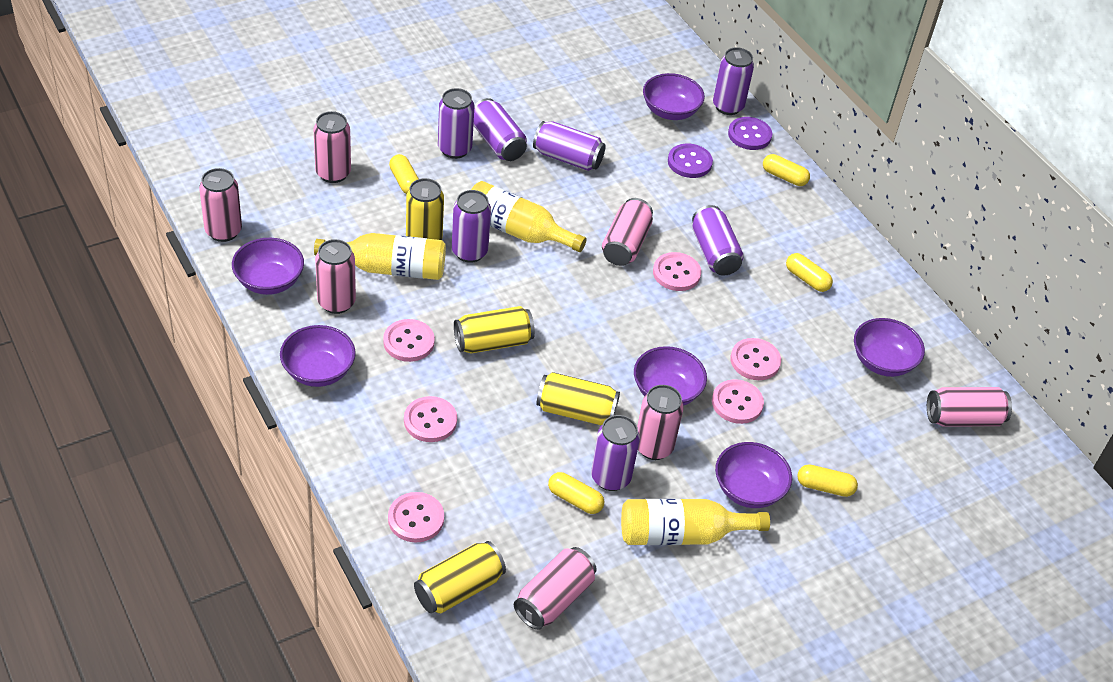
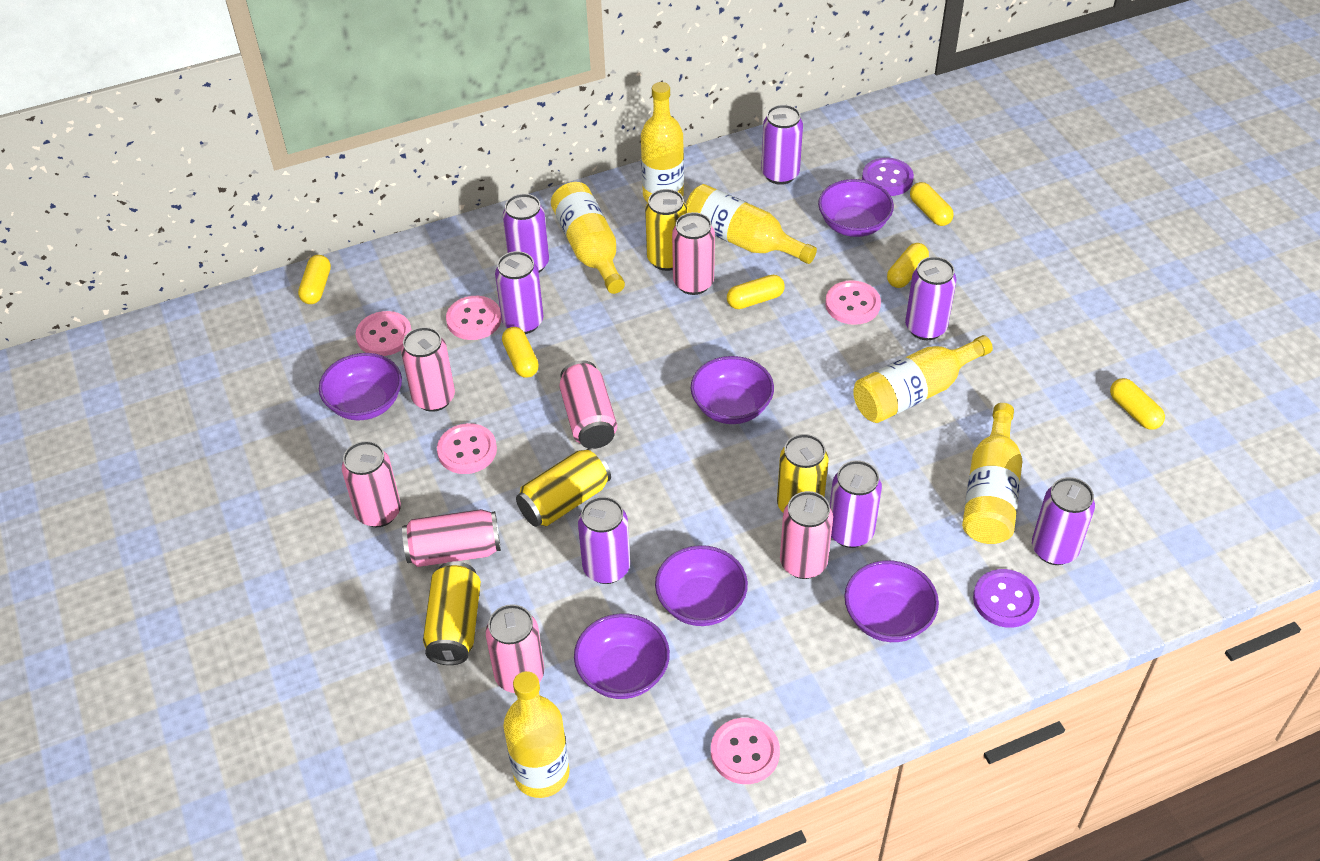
pink button: 6 -> 5
yellow bottle: 3 -> 6
yellow capsule: 5 -> 6

